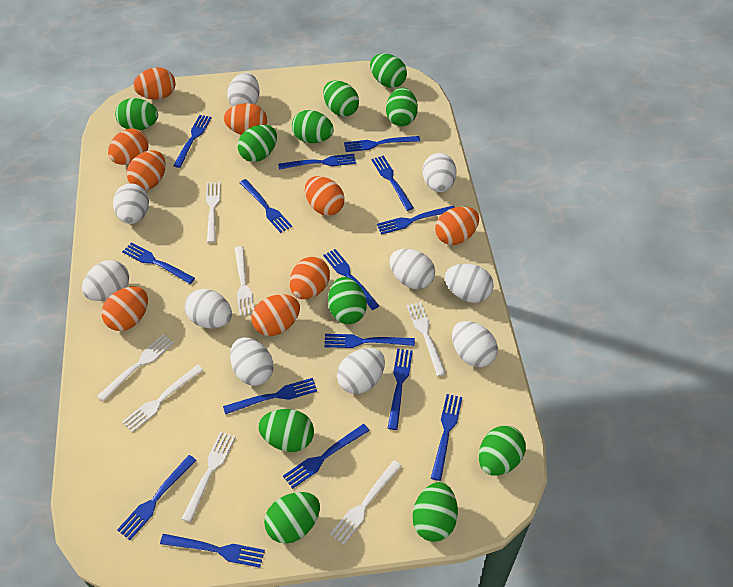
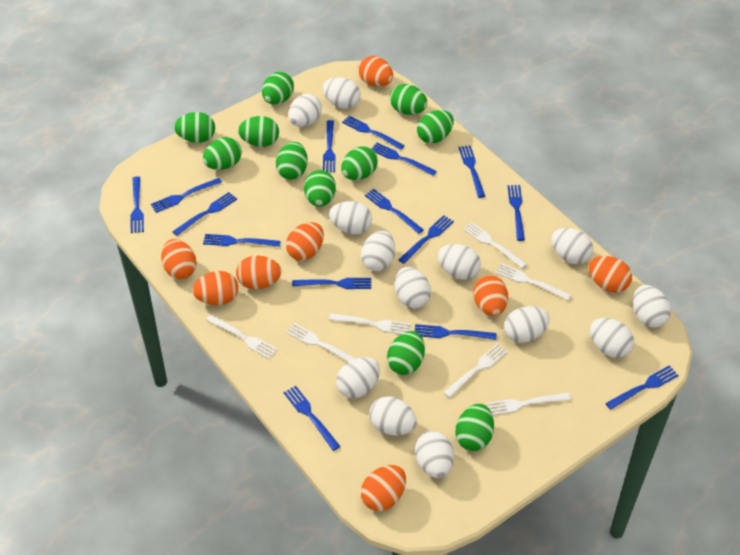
orange egg: 9 -> 8
white egg: 10 -> 13

